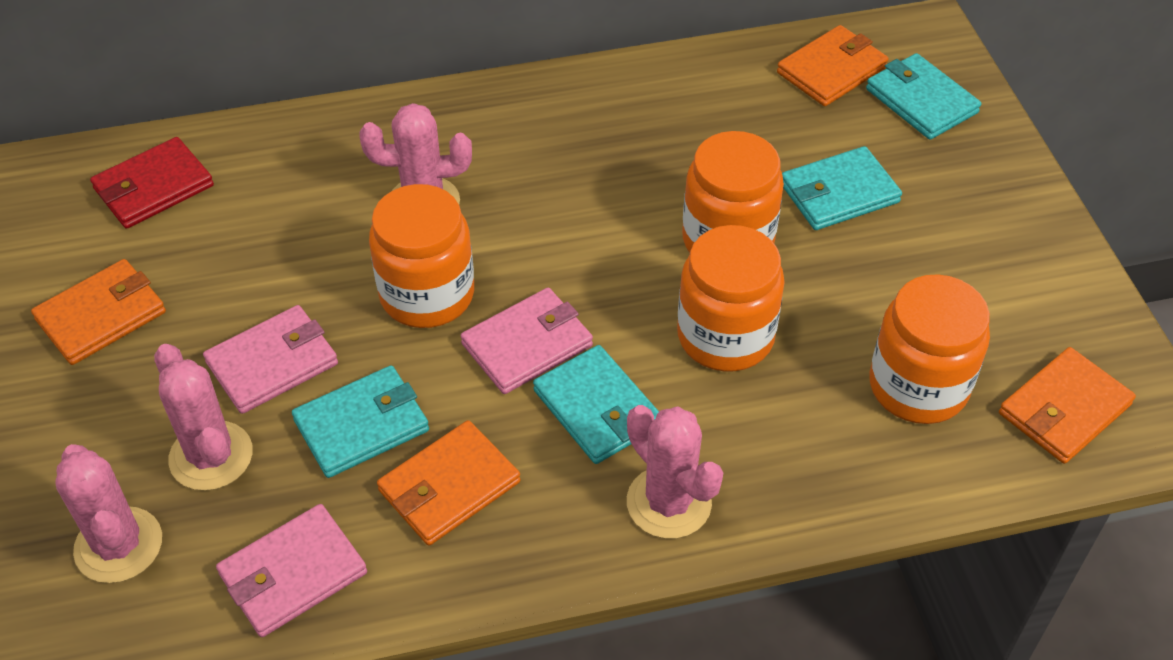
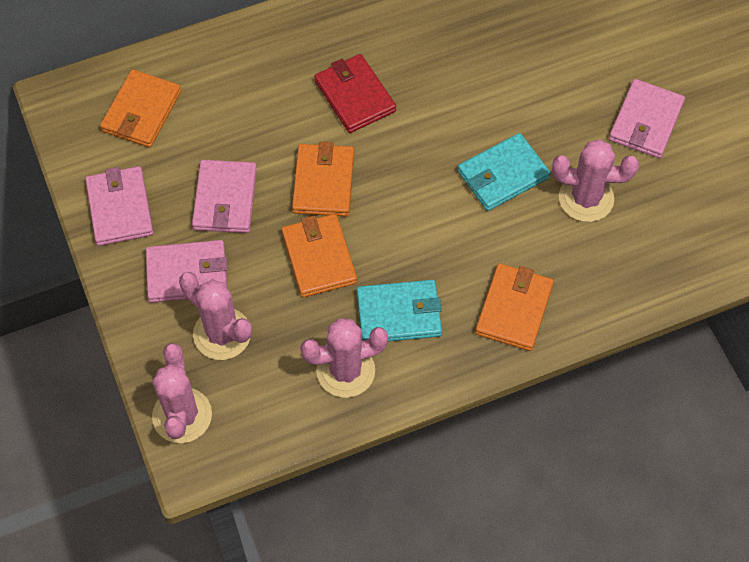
orange jar: 4 -> 0
pink wallet: 3 -> 4
turquoise wallet: 4 -> 2

